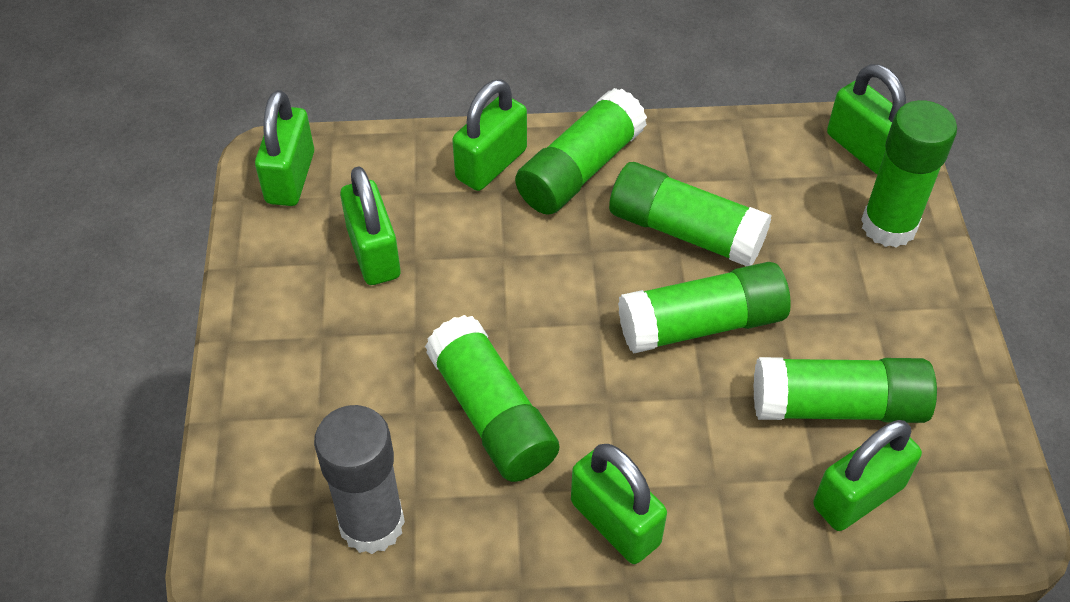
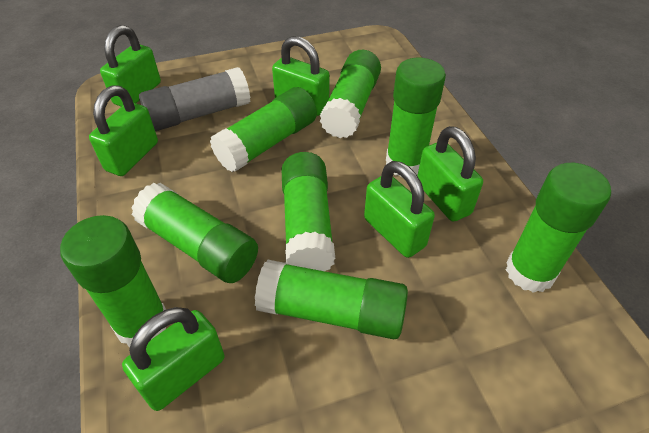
green glue stick: 6 -> 8

